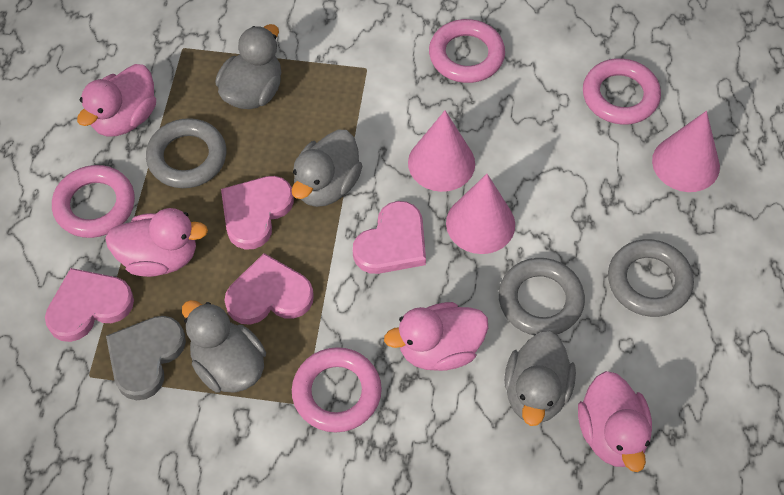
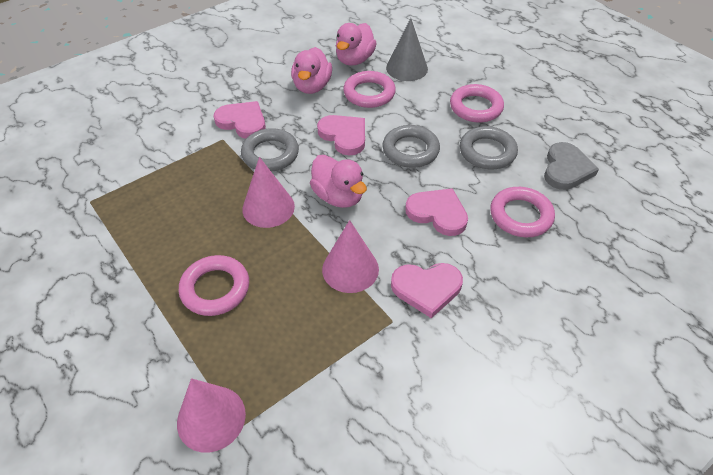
grey cone: 0 -> 1
grey duck: 4 -> 0
pink duck: 4 -> 3

